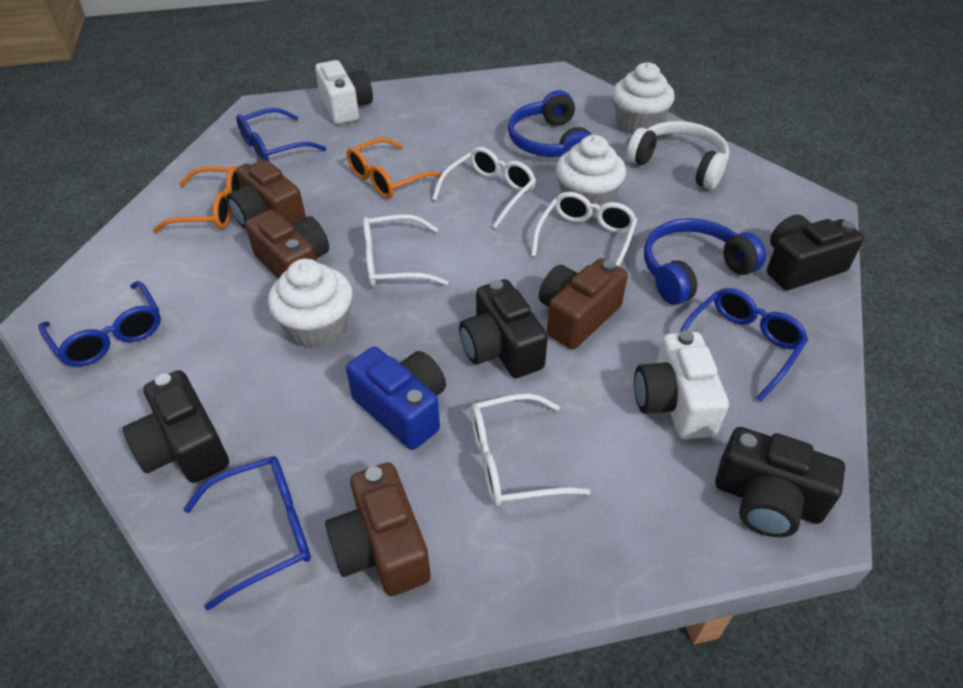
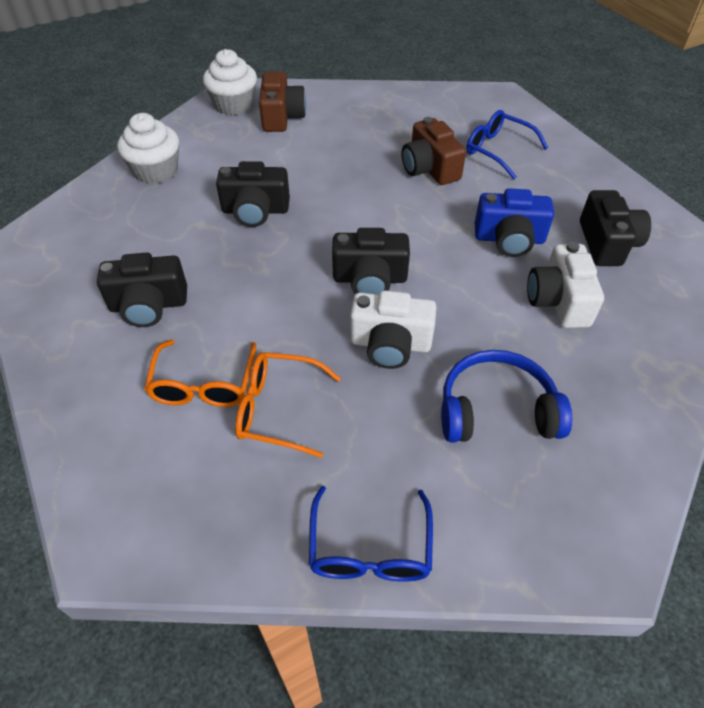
blue glasses: 4 -> 2
blue headphones: 2 -> 1
brown camera: 4 -> 2
white cupcake: 3 -> 2
white glasses: 4 -> 0
white headphones: 1 -> 0

